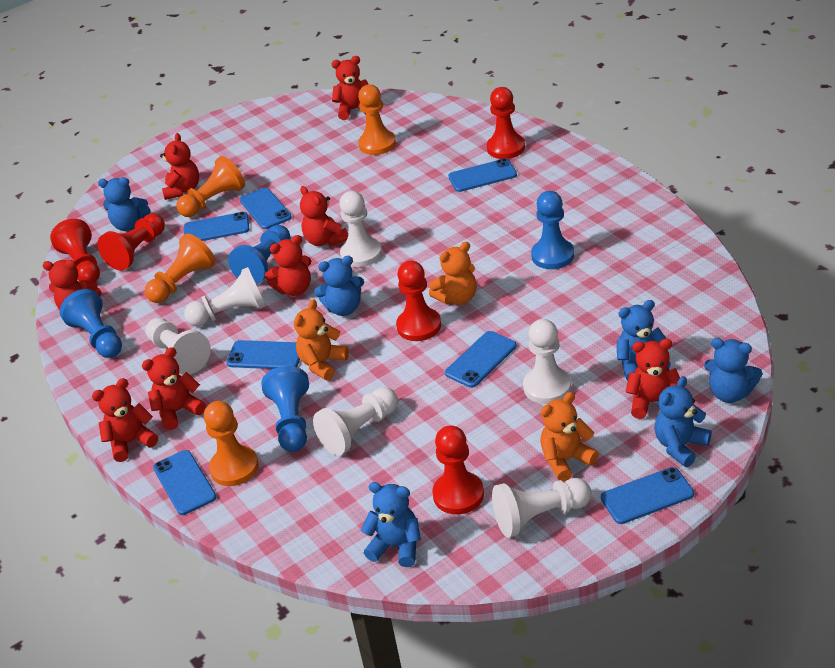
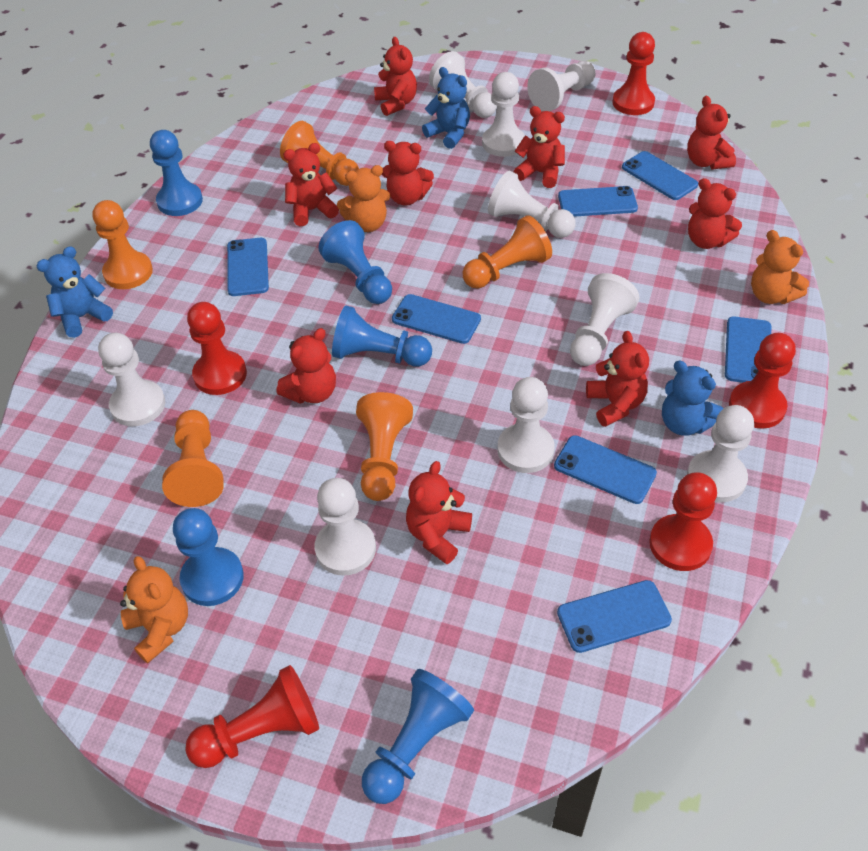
blue pawn: 4 -> 5
blue teddy bear: 6 -> 3
orange pawn: 4 -> 5
red teddy bear: 8 -> 9
white pawn: 6 -> 9

